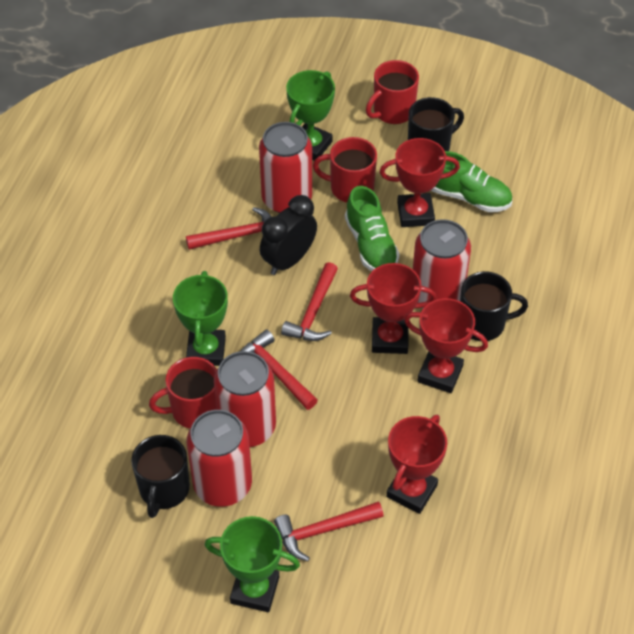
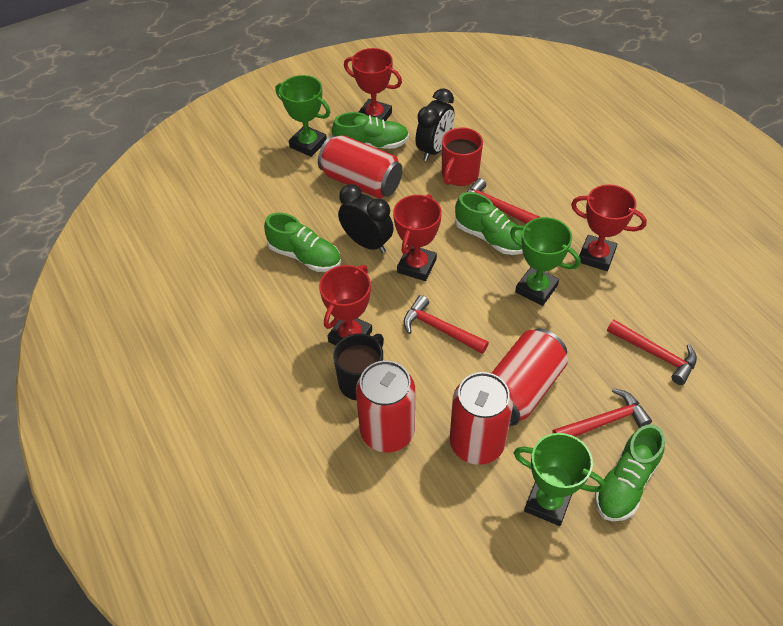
black clock: 1 -> 2
black mug: 3 -> 1
green shoe: 2 -> 4
red mug: 3 -> 1

